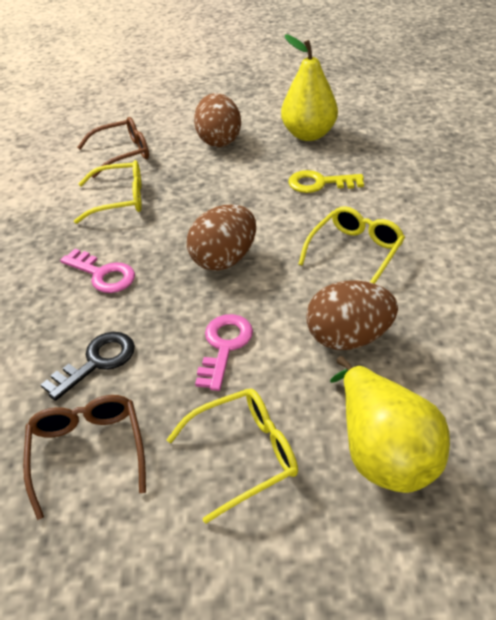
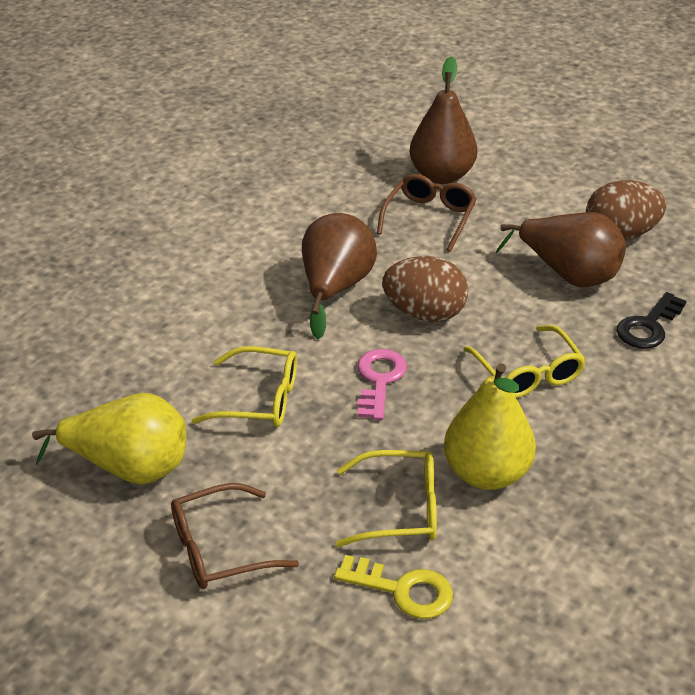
brown egg: 3 -> 2
brown pear: 0 -> 3
pink key: 2 -> 1

